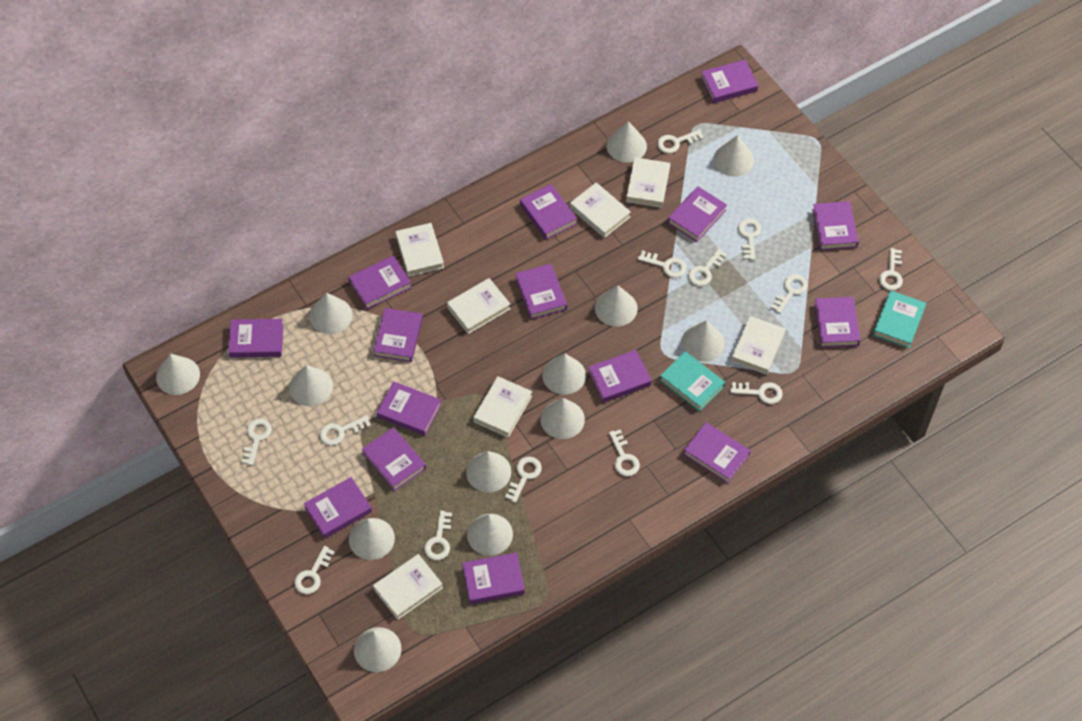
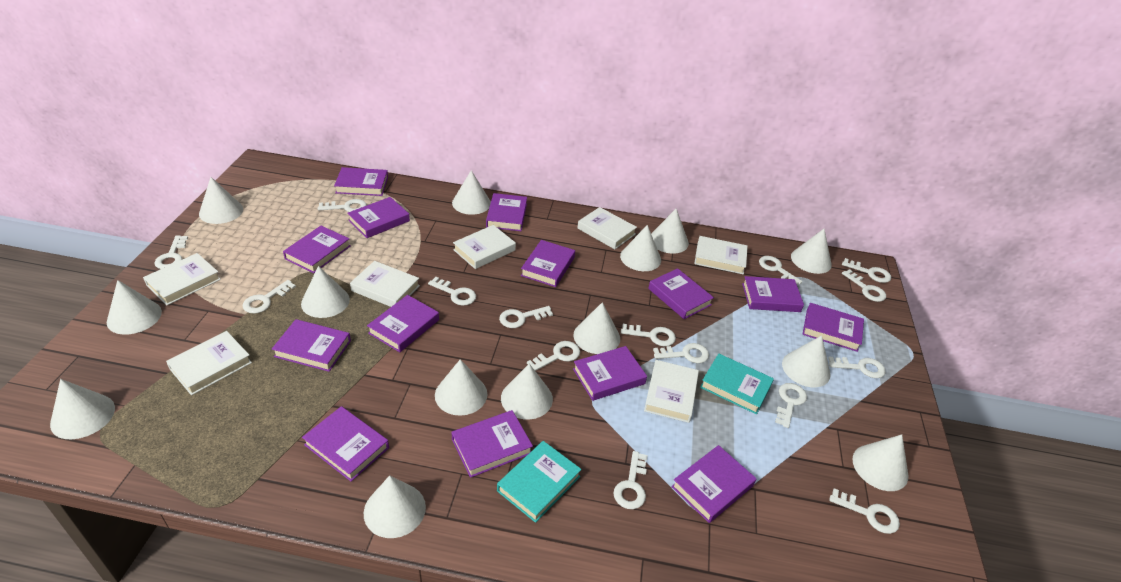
purple book: 15 -> 14
white cone: 13 -> 14
white key: 13 -> 15

